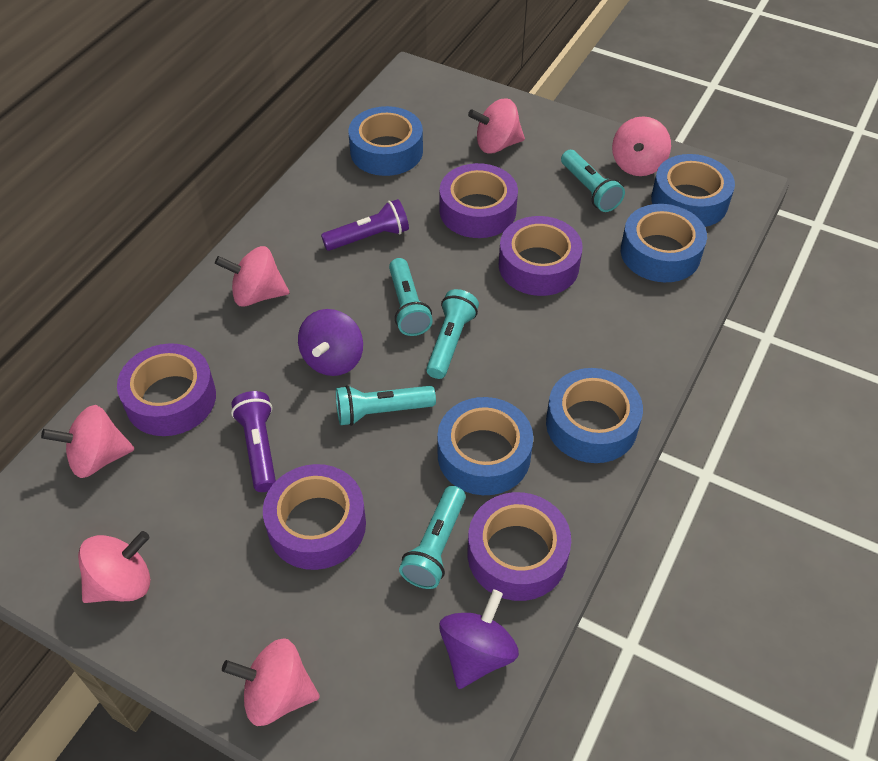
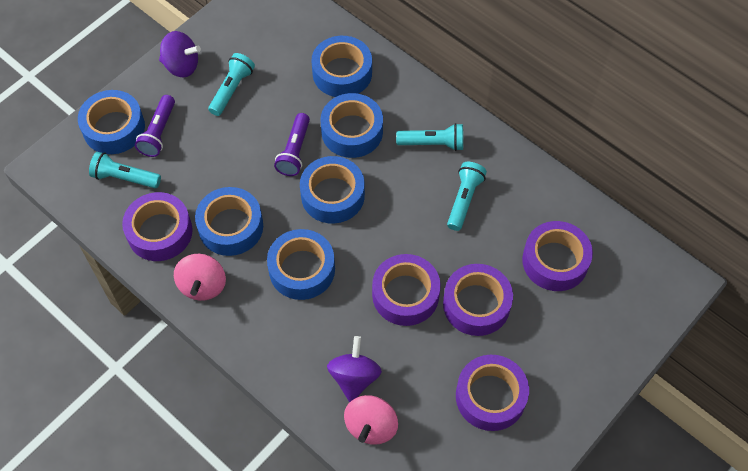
blue tape: 5 -> 6
pink spinning top: 6 -> 2
turquoise flashlight: 5 -> 4

